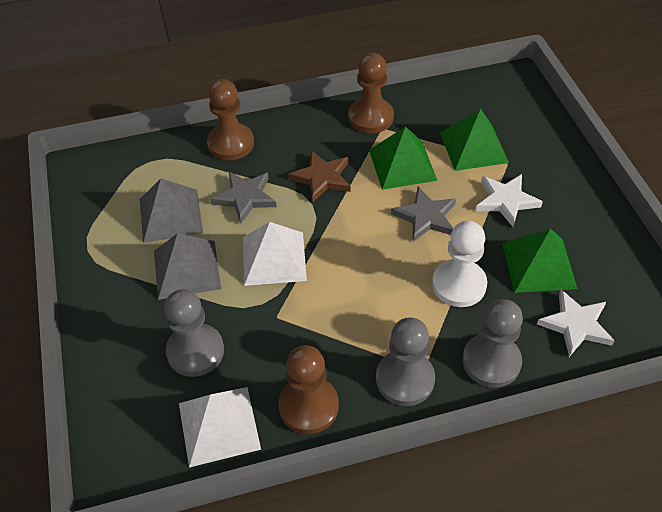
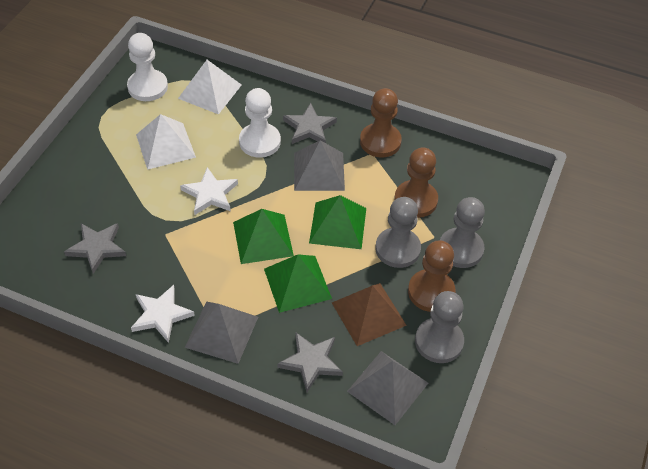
brown pyramid: 0 -> 1
brown star: 1 -> 0
grey pyramid: 2 -> 3
grey star: 2 -> 3
white pawn: 1 -> 2

